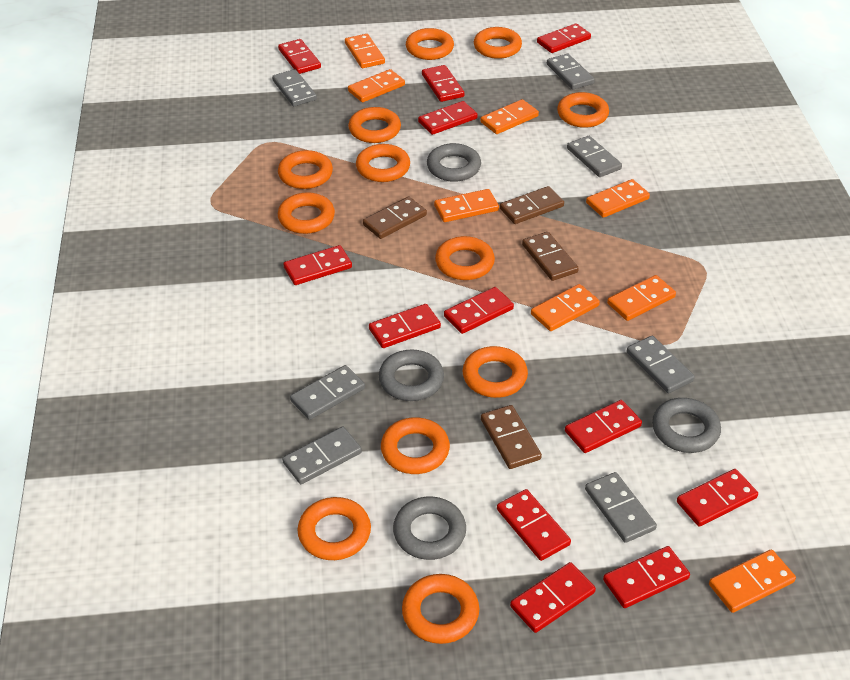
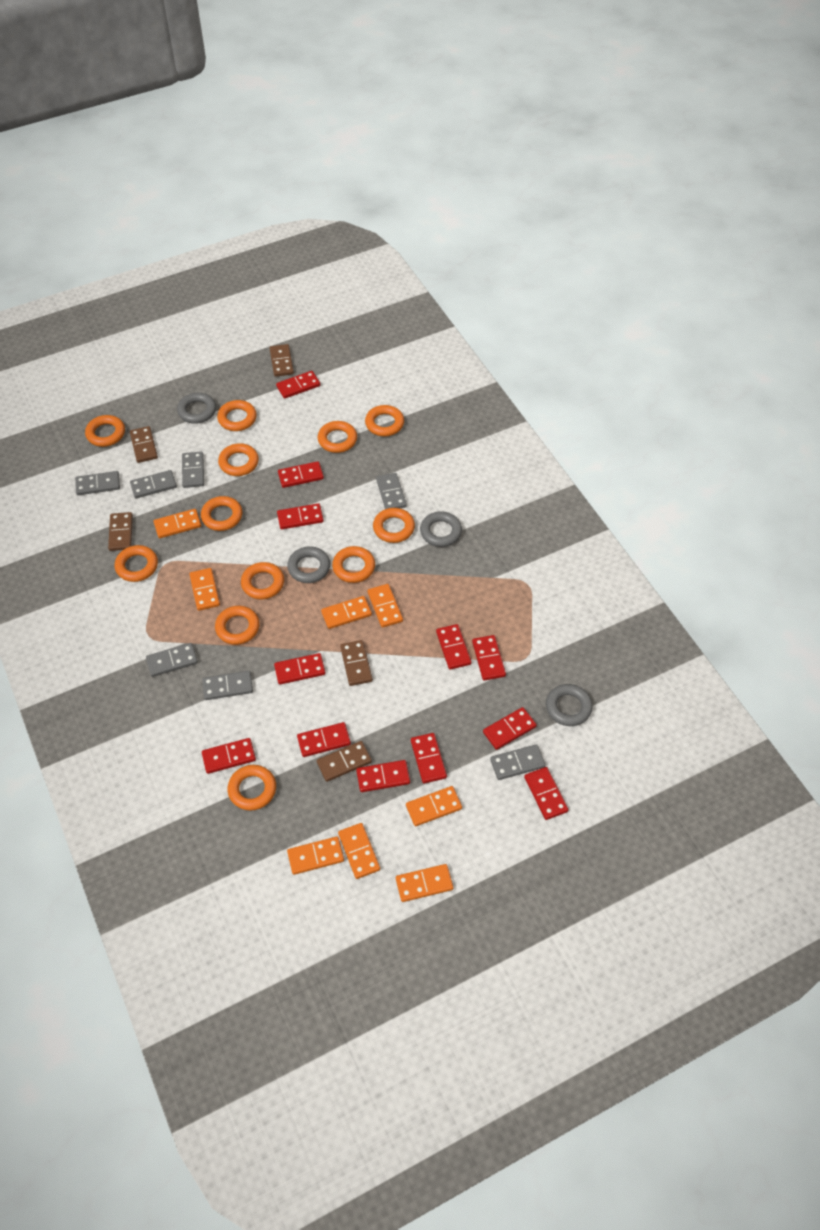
brown domino: 4 -> 5

